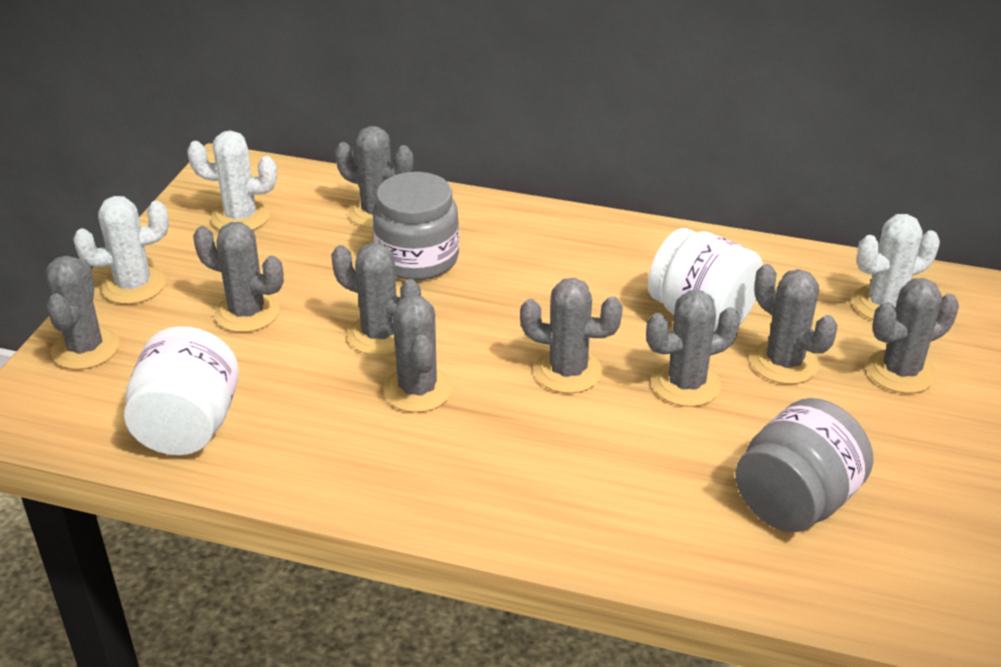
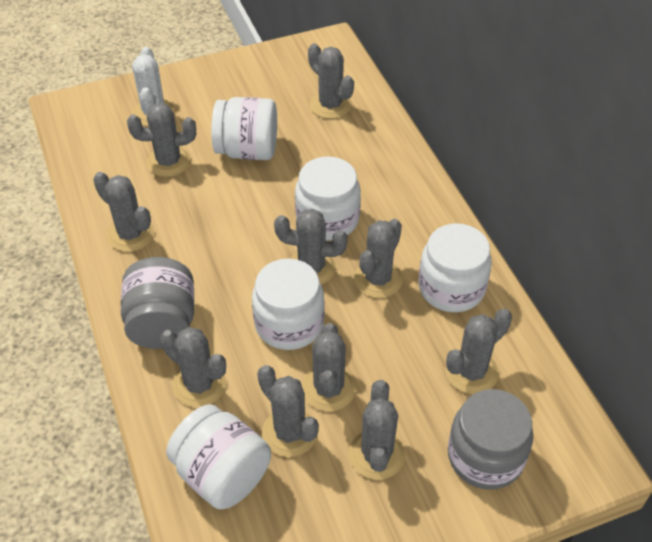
grey cactus: 9 -> 10
white cactus: 3 -> 1
white jar: 2 -> 5

